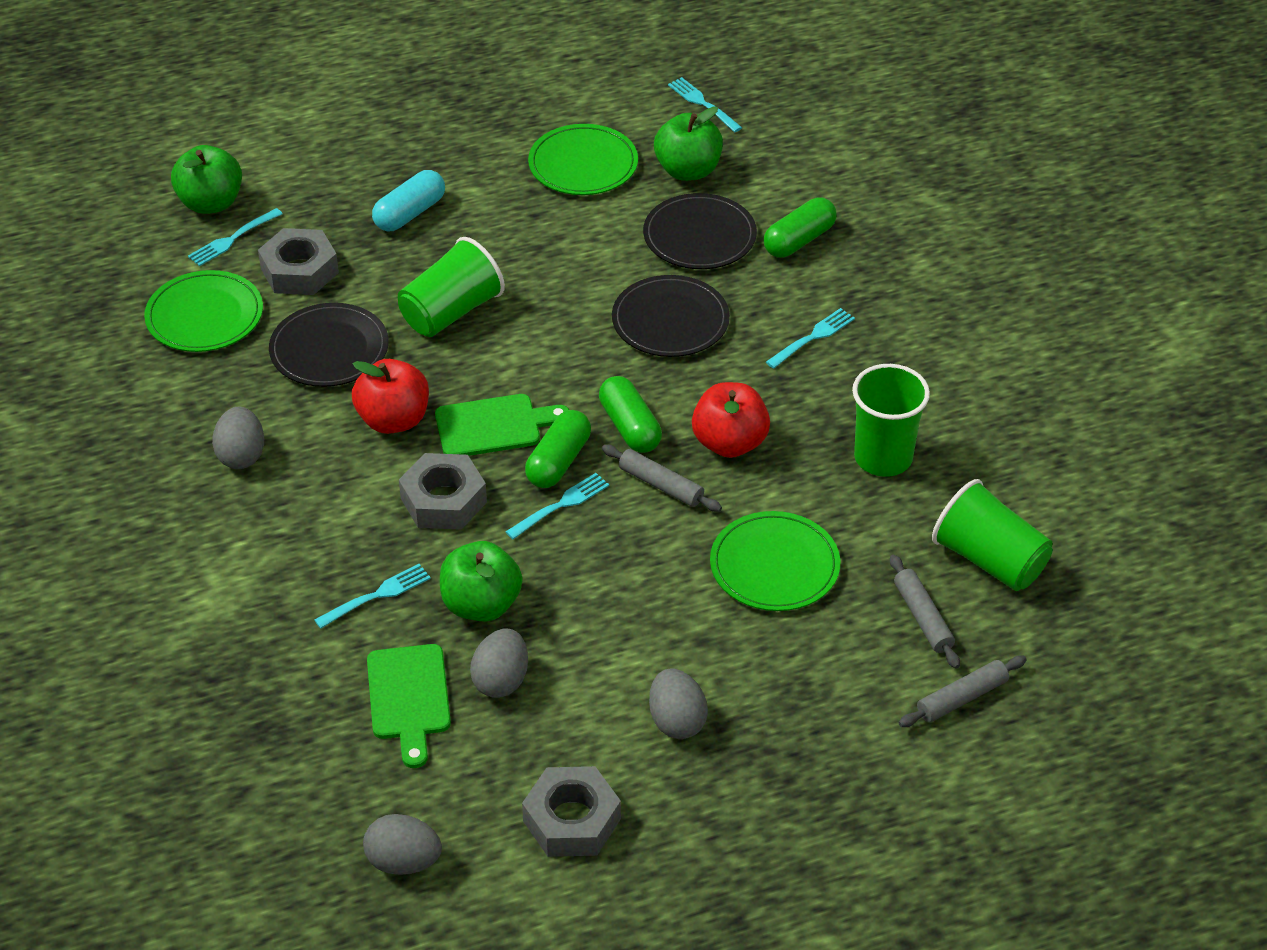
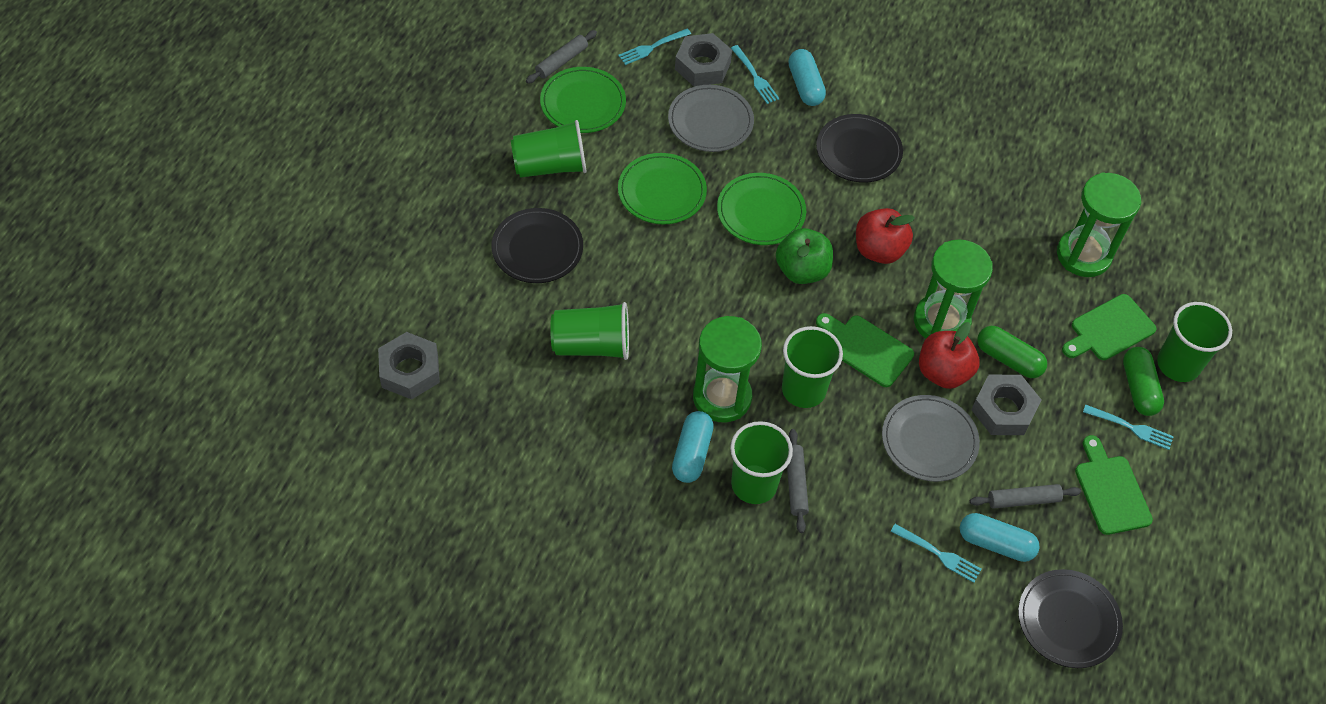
green apple: 3 -> 1
green capsule: 3 -> 2
green cup: 3 -> 5
green cutting board: 2 -> 3
green hourglass: 0 -> 3
grey egg: 4 -> 0
grey plate: 0 -> 2
turquoise capsule: 1 -> 3
turquoise fork: 5 -> 4

